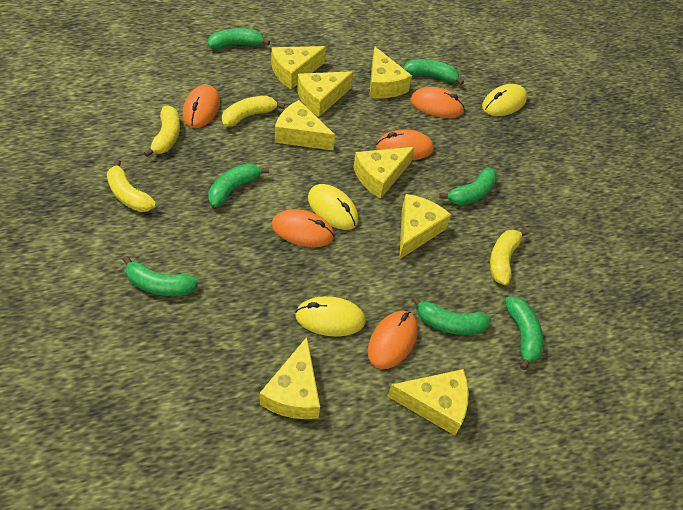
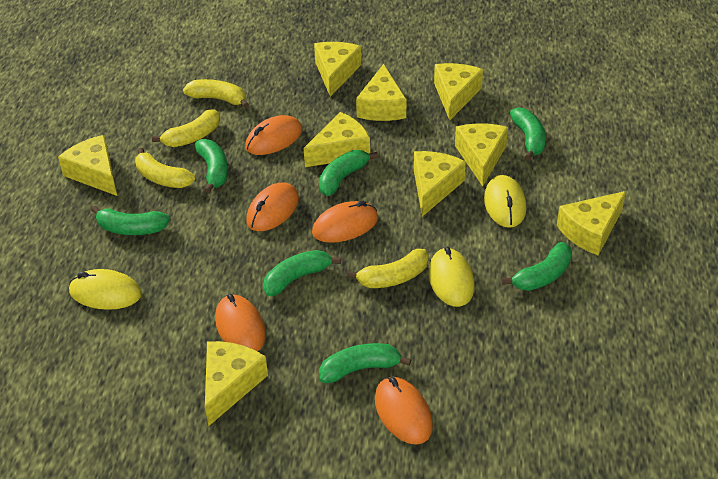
yellow cheese: 8 -> 9

